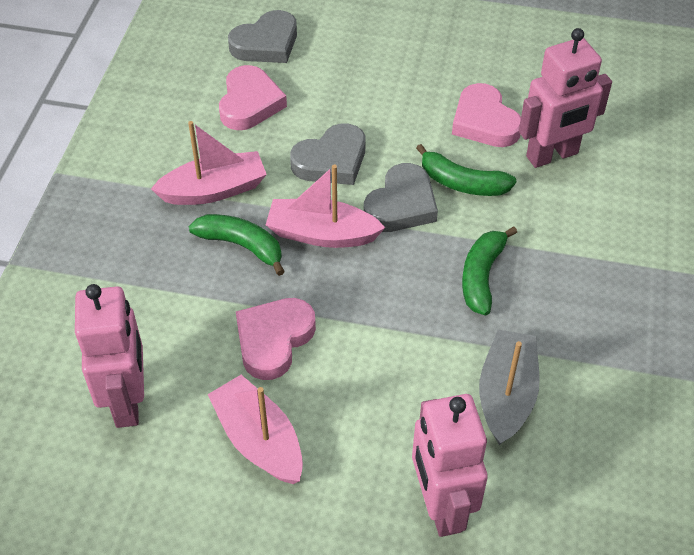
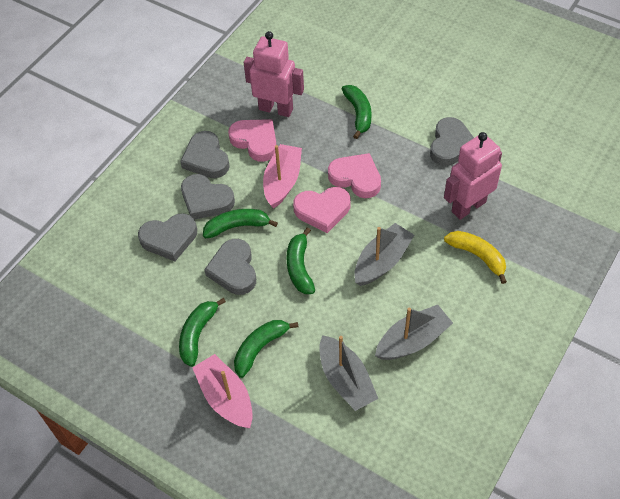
green banana: 3 -> 5
grey boat: 1 -> 3
grey heart: 3 -> 5
pink boat: 3 -> 2
pink robot: 3 -> 2
yellow banana: 0 -> 1

